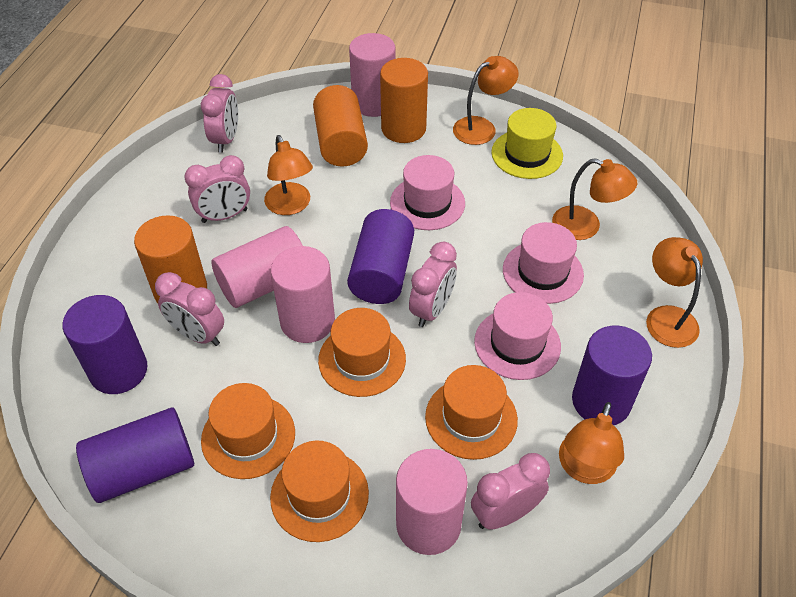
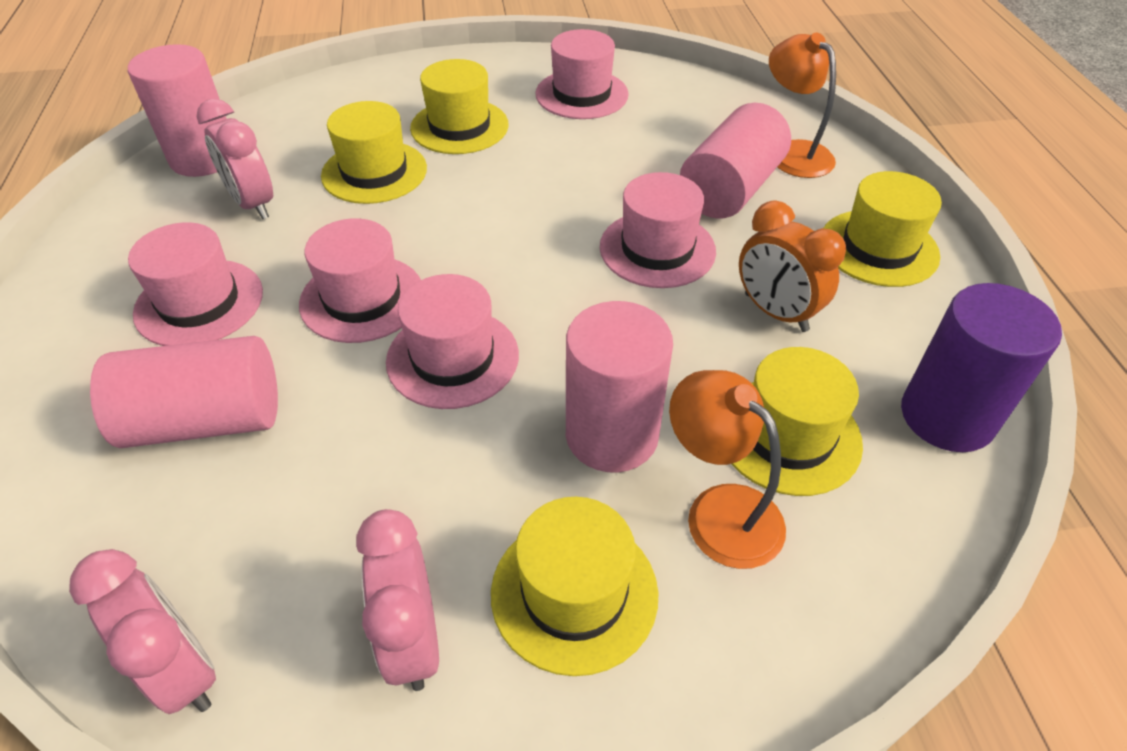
orange clock: 0 -> 1
orange cylinder: 3 -> 0
orange hat: 4 -> 0
orange lamp: 5 -> 2
pink clock: 5 -> 3
pink hat: 3 -> 5
purple cylinder: 4 -> 1
yellow hat: 1 -> 5

